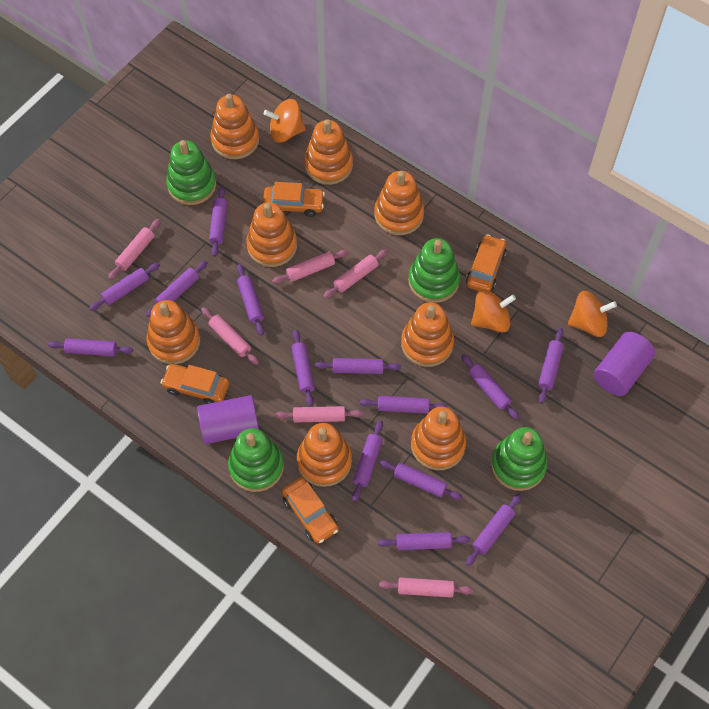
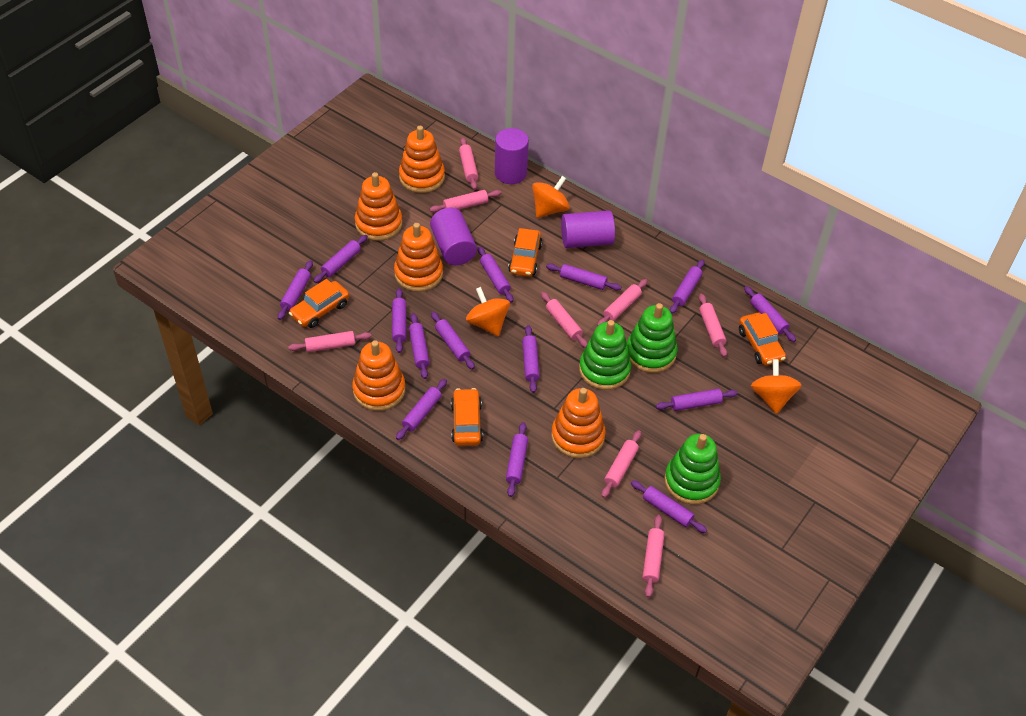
green stacking toy: 4 -> 3
orange stacking toy: 8 -> 5
pink rolling pin: 6 -> 8
purple cylinder: 2 -> 3

